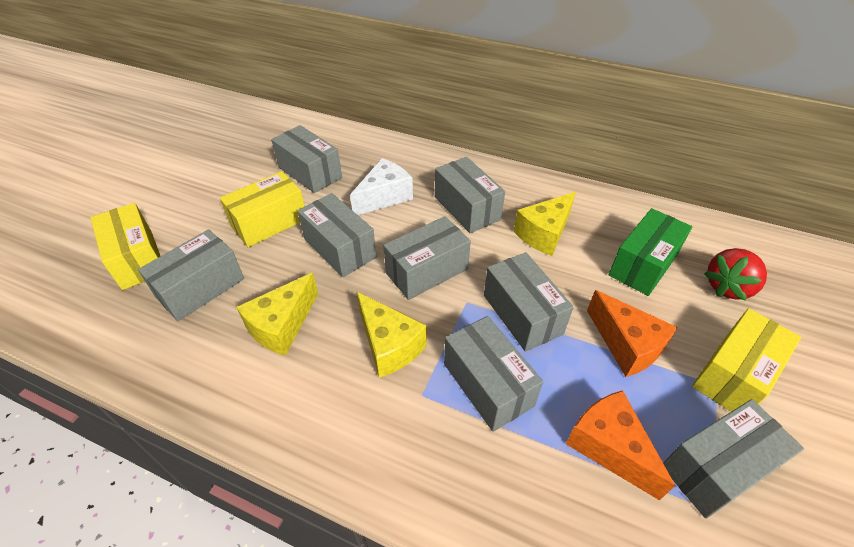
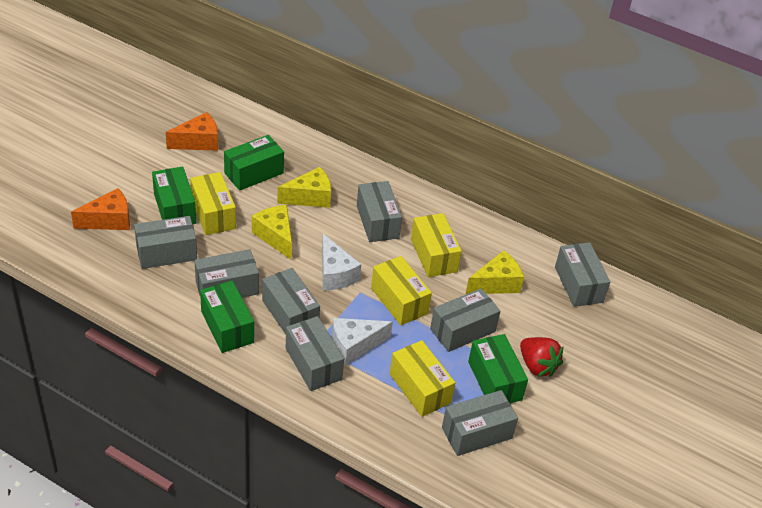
green box: 1 -> 4
white cheese: 1 -> 2
yellow box: 3 -> 4

